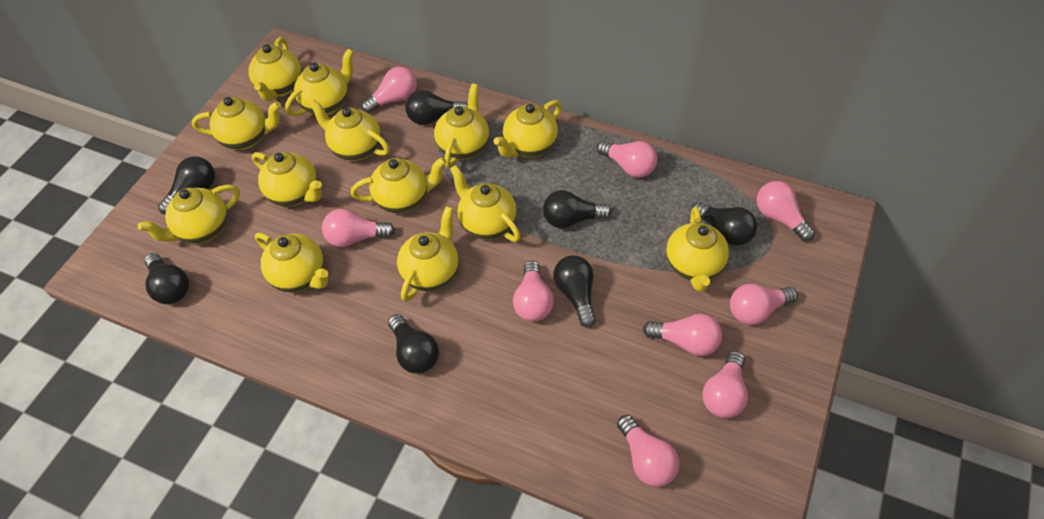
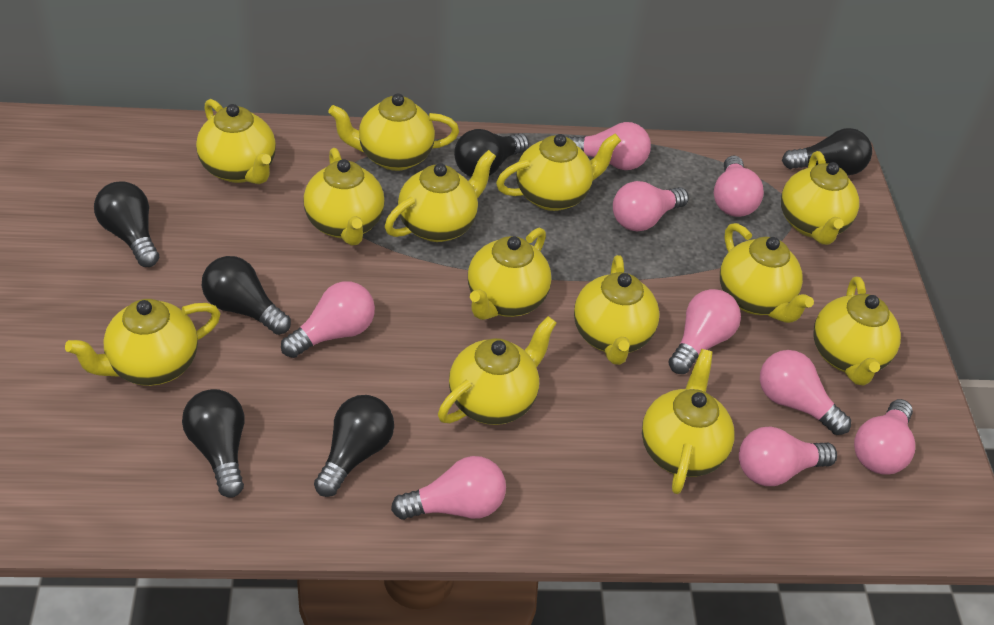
black light bulb: 7 -> 6

